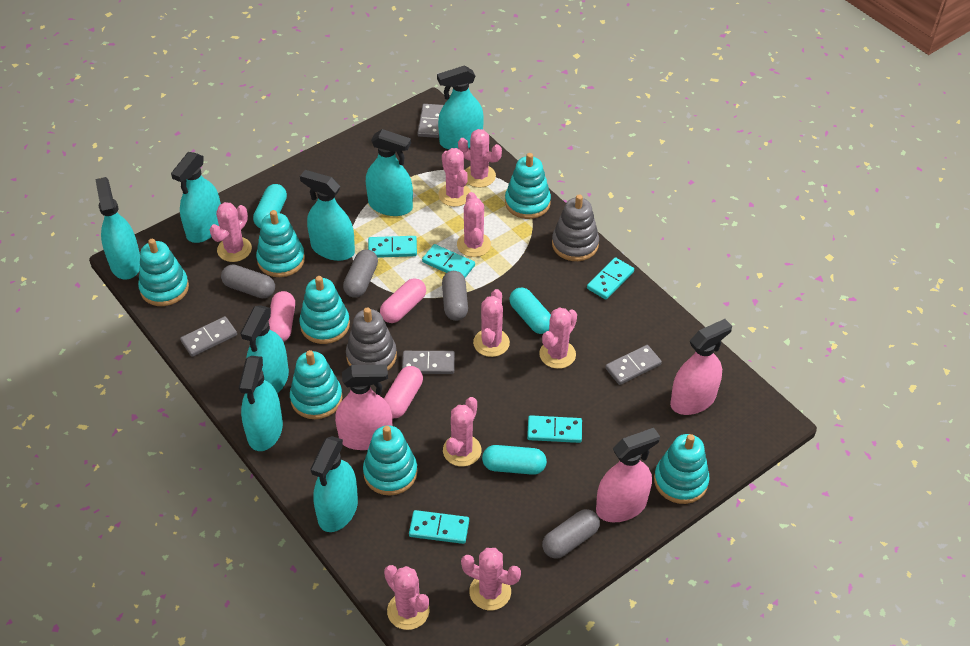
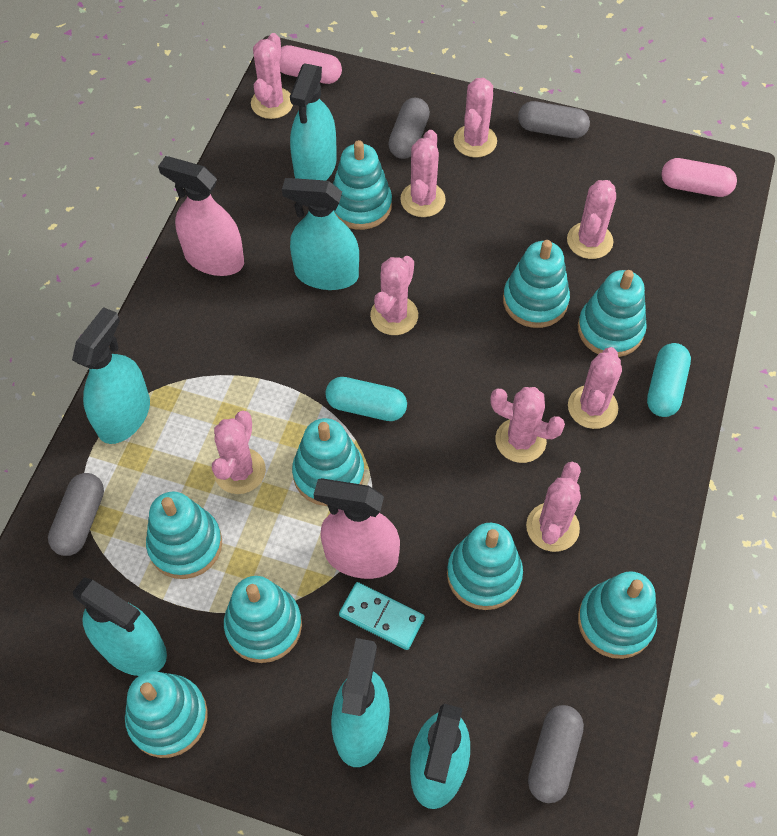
grey domino: 4 -> 0
grey stacking toy: 2 -> 0
pink capsule: 3 -> 2
pink spray bottle: 3 -> 2
turquoise capsule: 3 -> 2
turquoise domino: 5 -> 1
turquoise spray bottle: 8 -> 6
turquoise stacking toy: 7 -> 9

